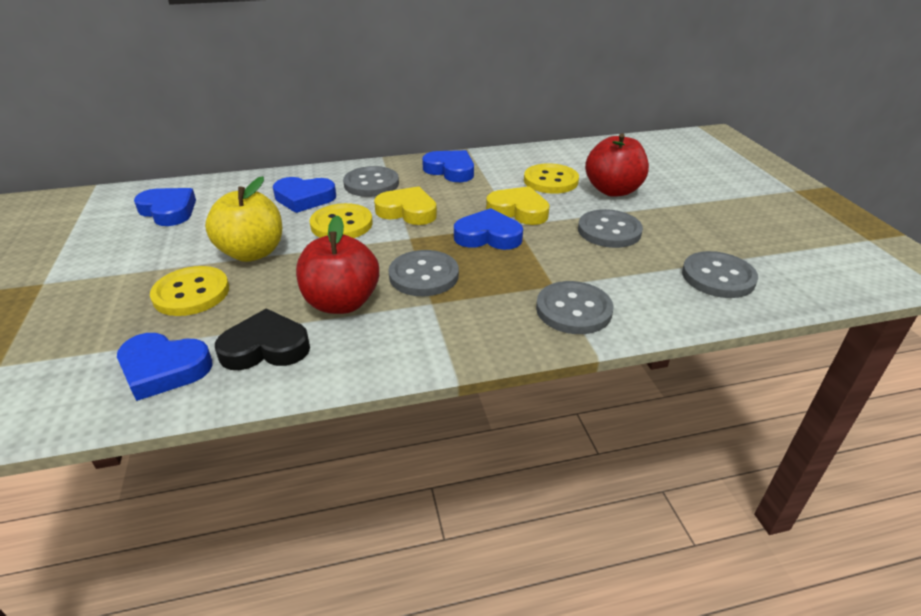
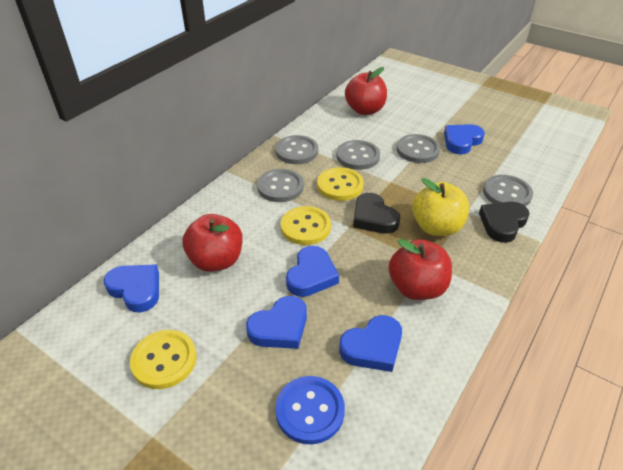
black heart: 1 -> 2
blue button: 0 -> 1
red apple: 2 -> 3
yellow heart: 2 -> 0

